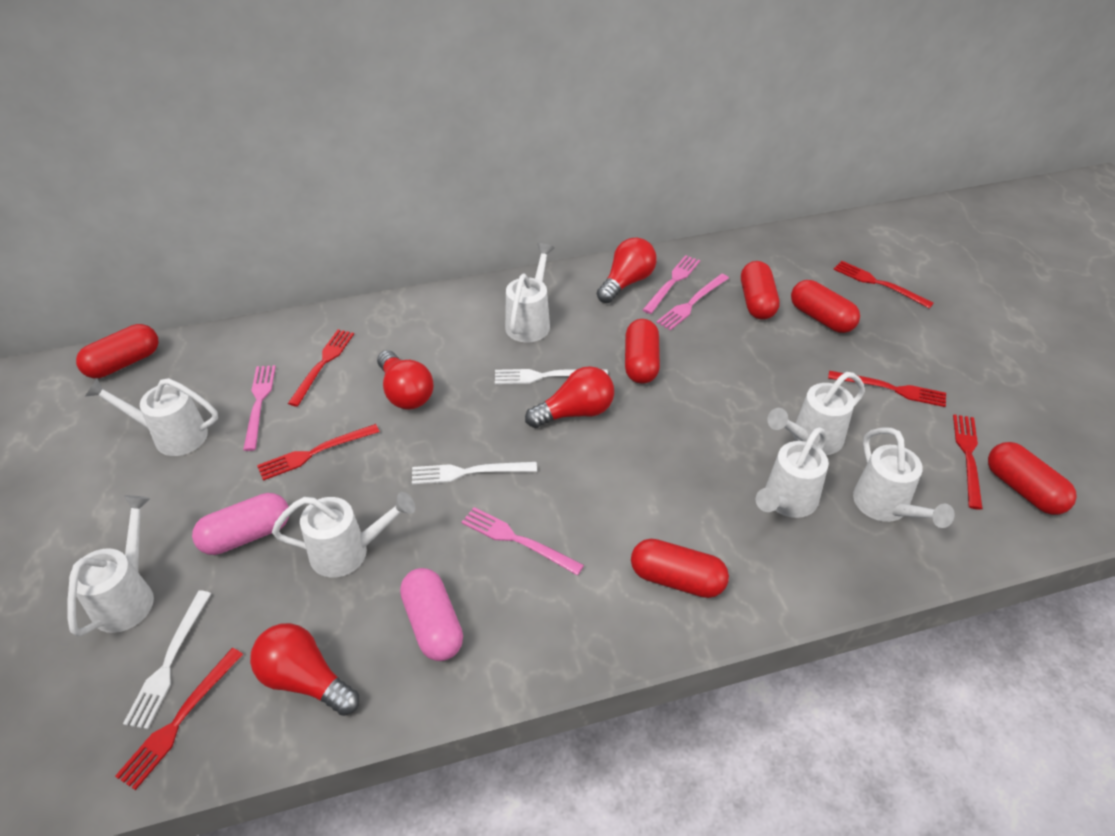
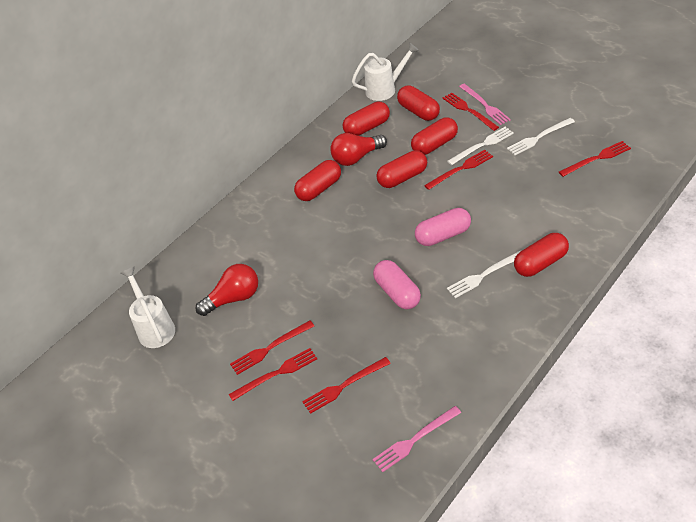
pink fork: 4 -> 2
red light bulb: 4 -> 2
white watering can: 7 -> 2

